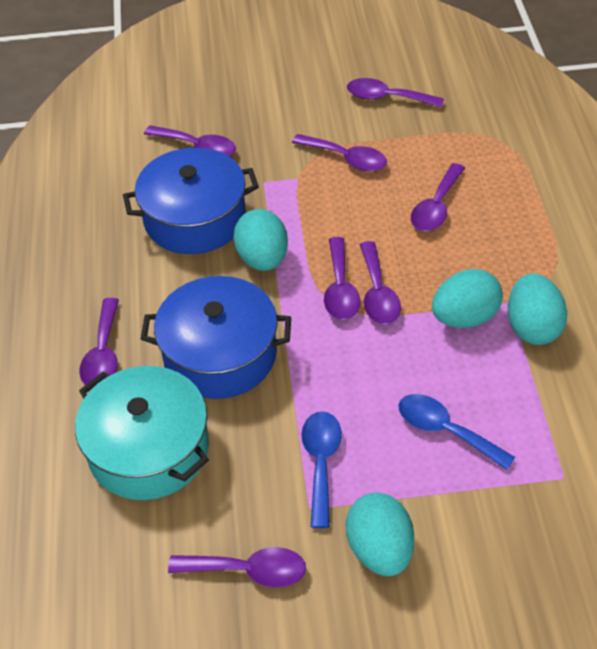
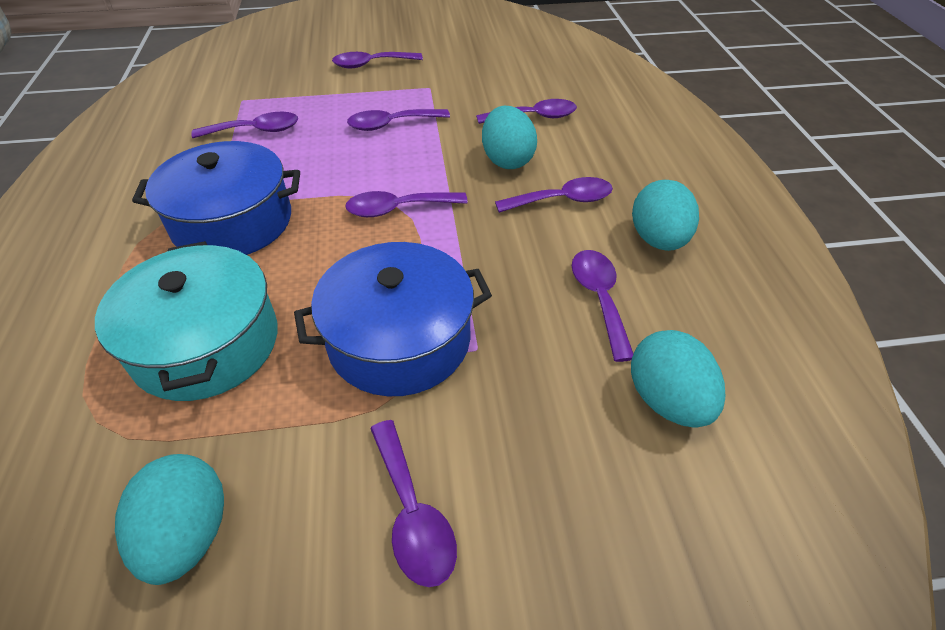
blue spoon: 2 -> 0

